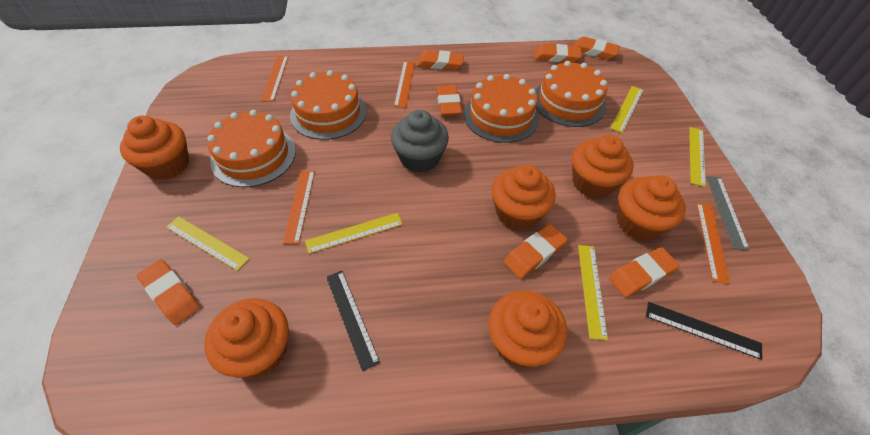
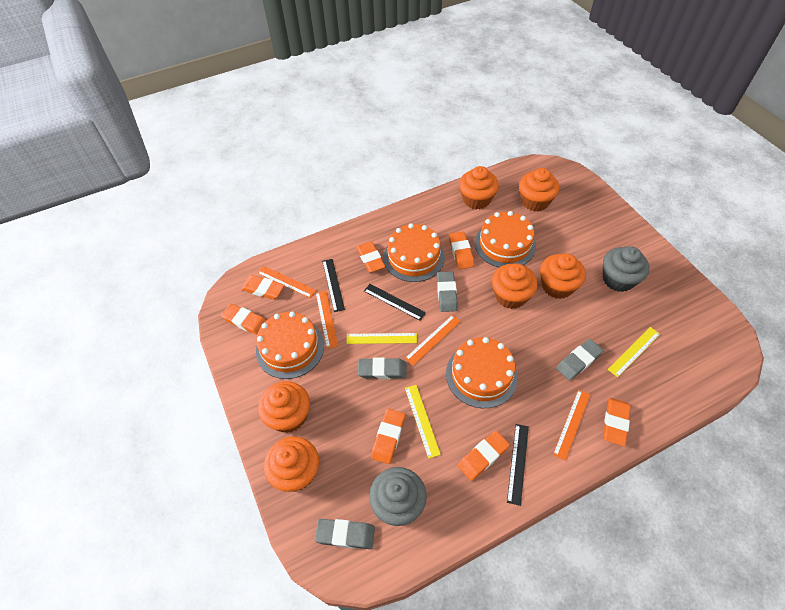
black ruler: 2 -> 3
grey cupcake: 1 -> 2
grey eraser: 0 -> 4
grey ruler: 1 -> 0
yellow ruler: 5 -> 3

